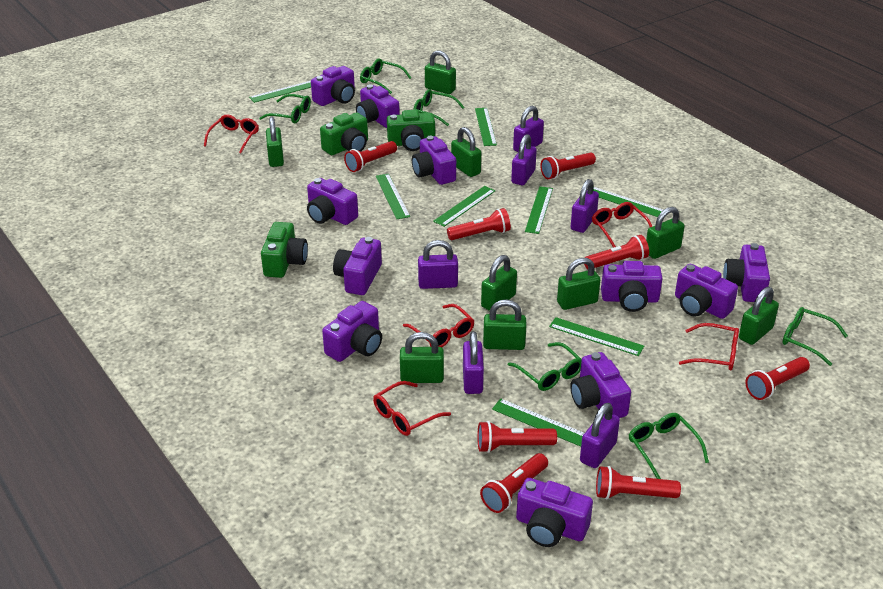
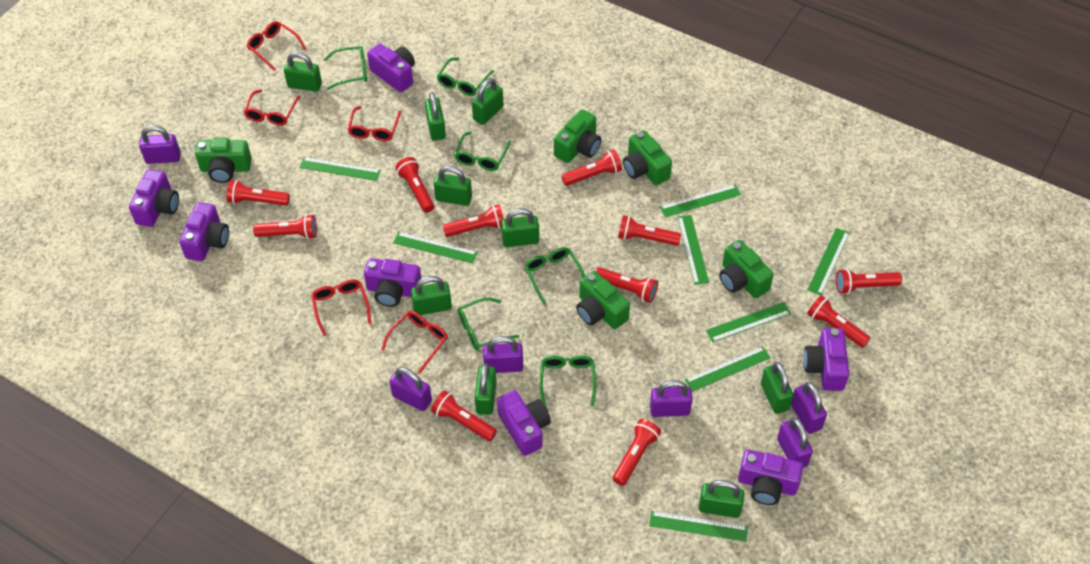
green camera: 3 -> 5
purple camera: 11 -> 7
red flashlight: 8 -> 11

